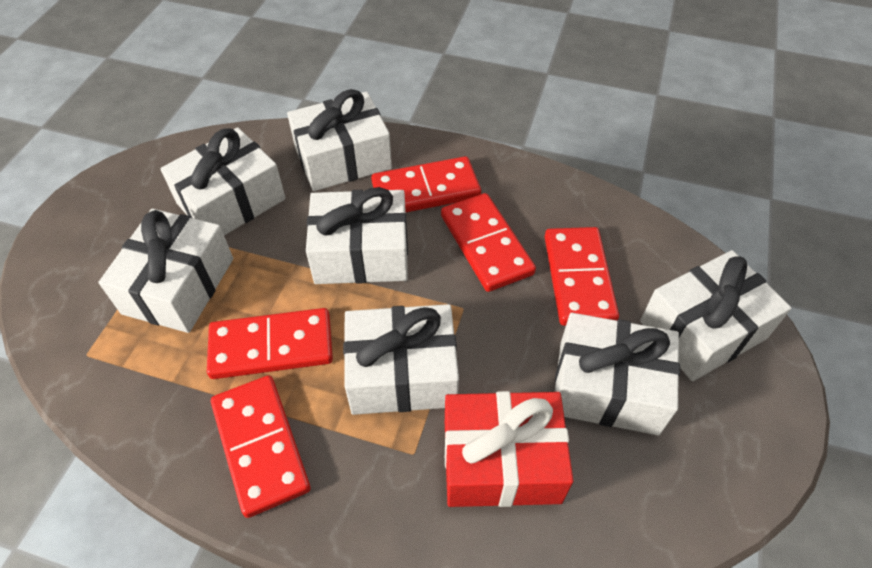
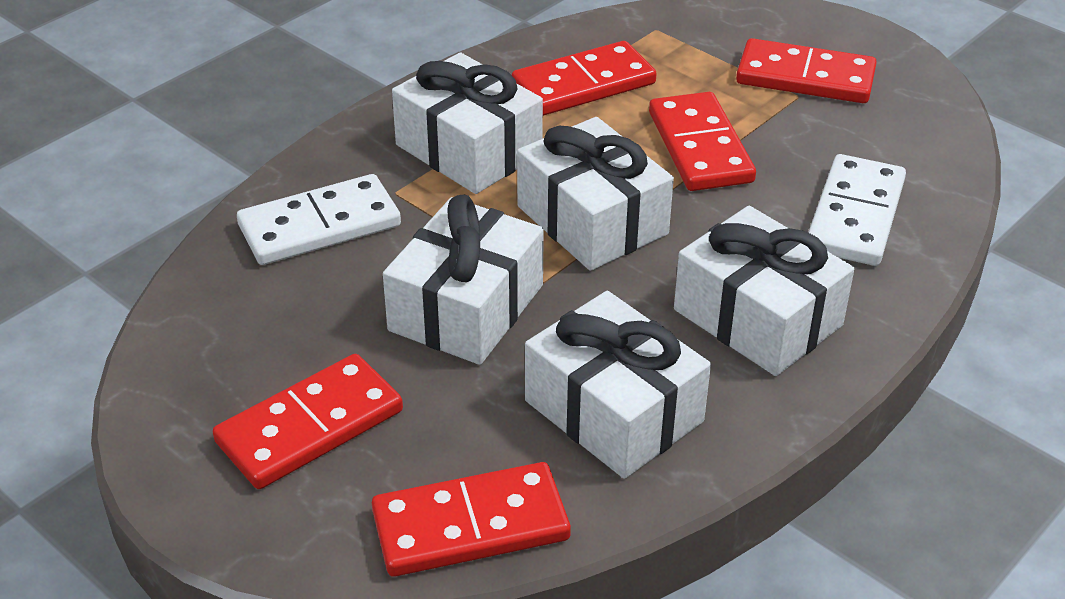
red gift: 1 -> 0
white domino: 0 -> 2
white gift: 7 -> 5

